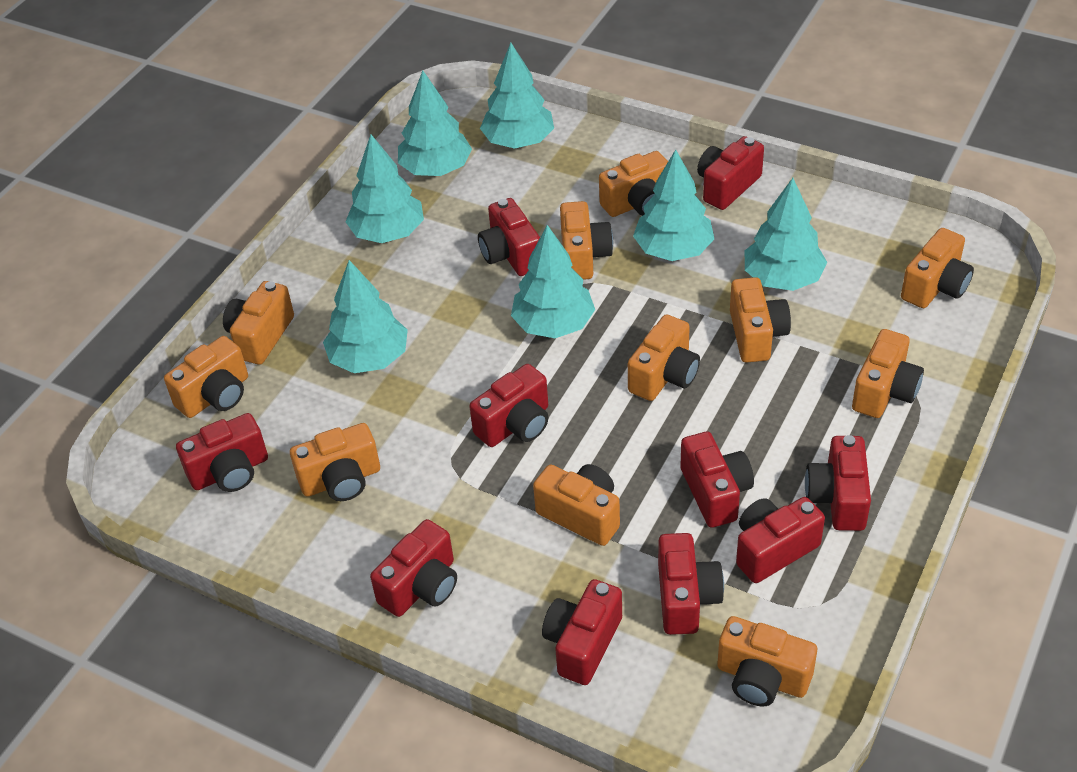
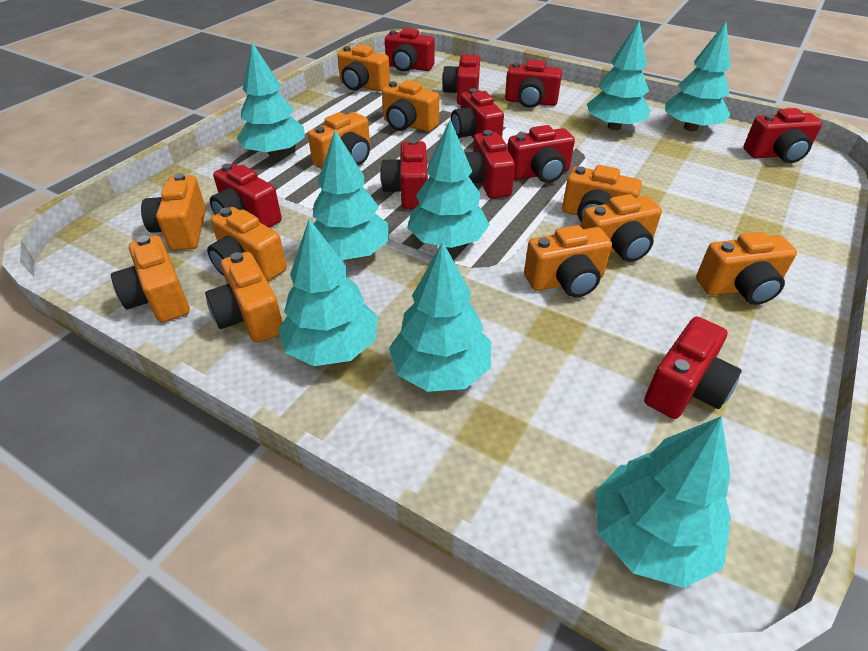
turquoise tree: 7 -> 8

